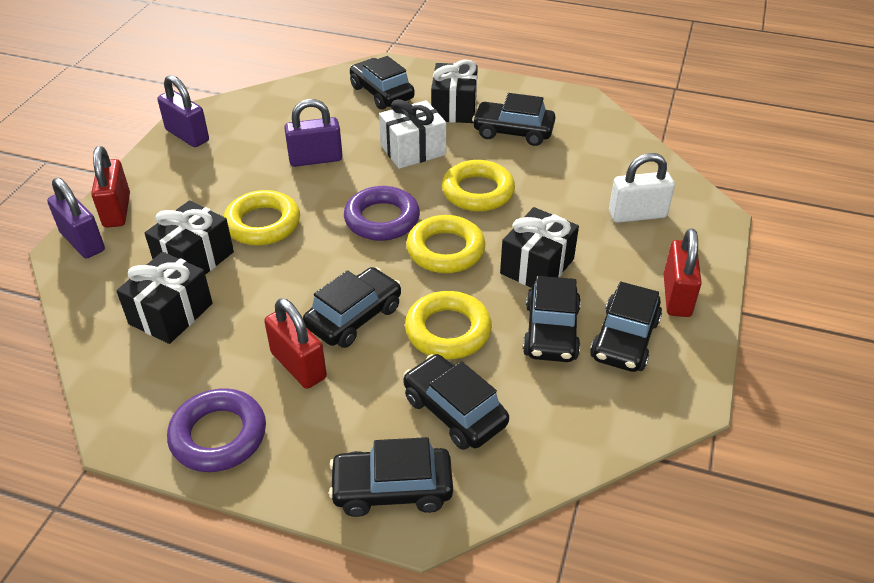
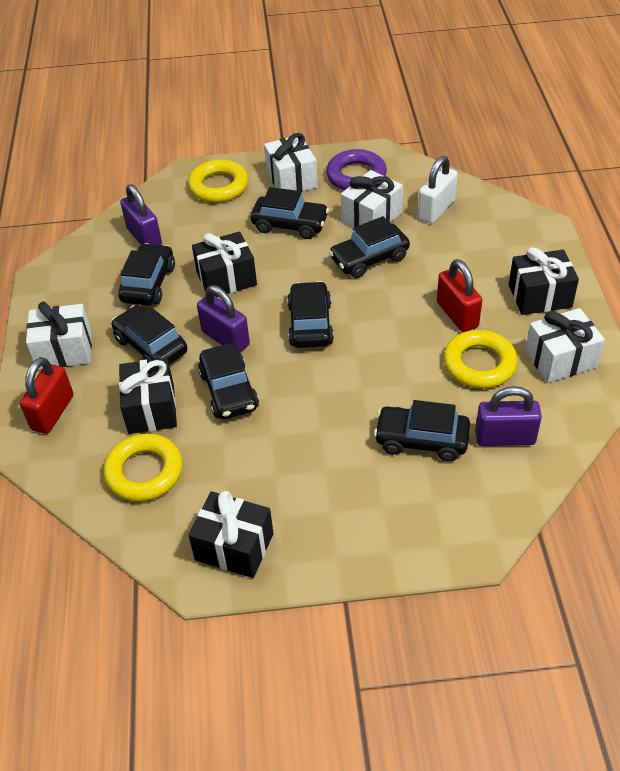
purple ring: 2 -> 1
red padlock: 3 -> 2
white gift: 1 -> 4
yellow ring: 4 -> 3

